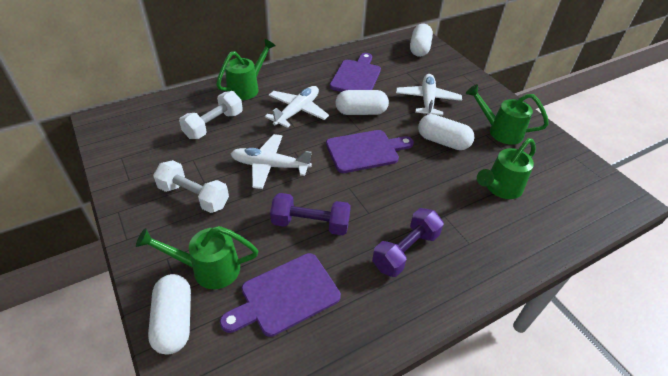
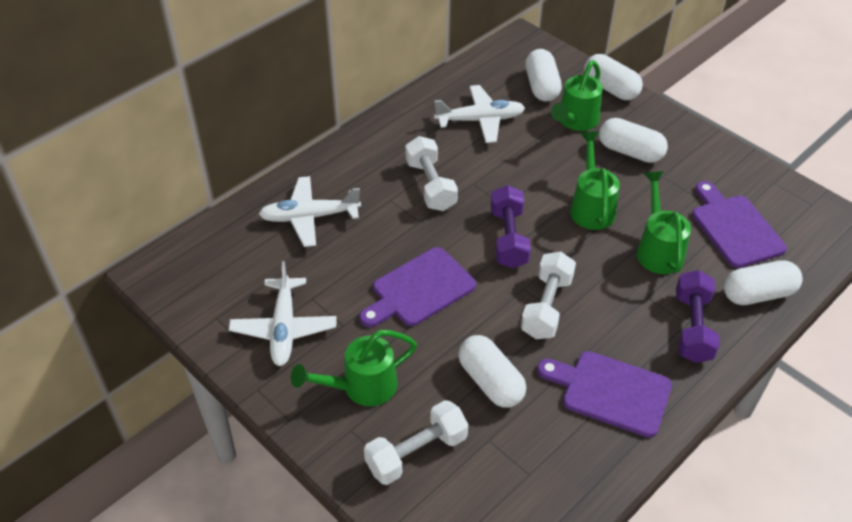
white capsule: 4 -> 5
white dumbbell: 2 -> 3

